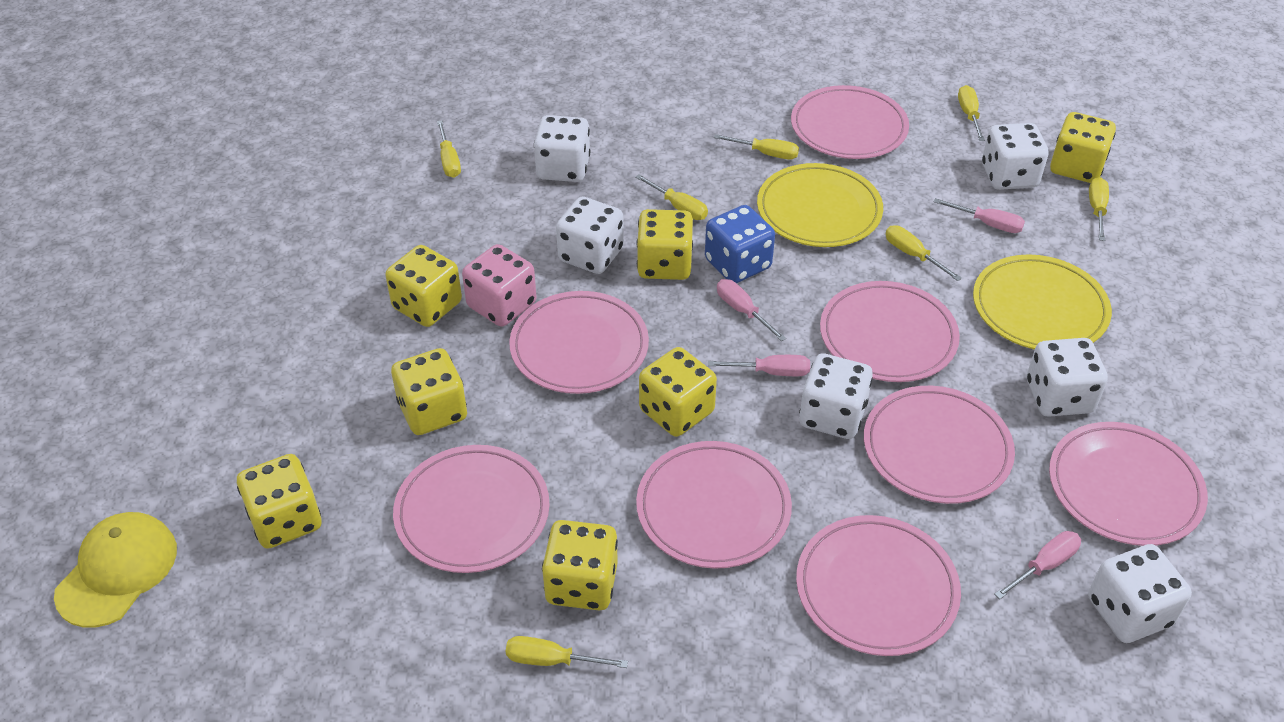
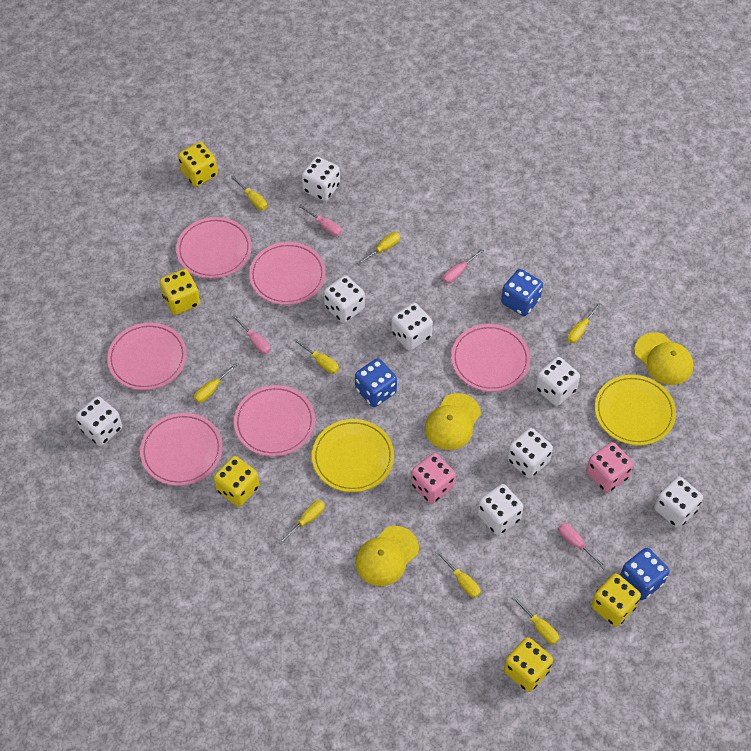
blue dice: 1 -> 3
pink dice: 1 -> 2
pink plate: 8 -> 6
white dice: 6 -> 8
yellow cap: 1 -> 3
yellow dice: 7 -> 5
yellow screwdriver: 7 -> 8

